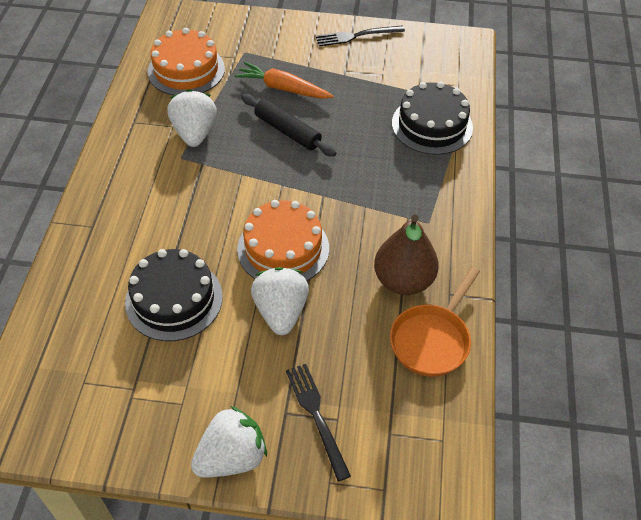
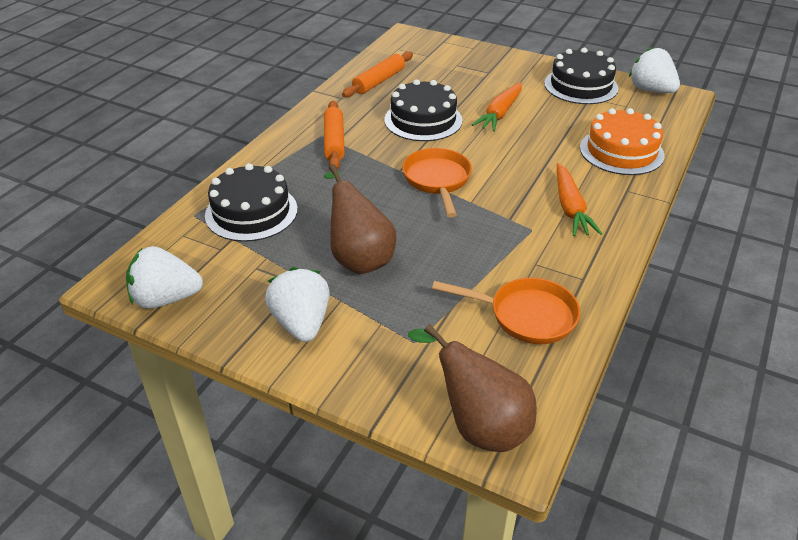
black cake: 2 -> 3
black fork: 2 -> 0
black rolling pin: 1 -> 0
brown pear: 1 -> 2
orange cake: 2 -> 1
orange carrot: 1 -> 2
orange pan: 1 -> 2
orange rolling pin: 0 -> 2

